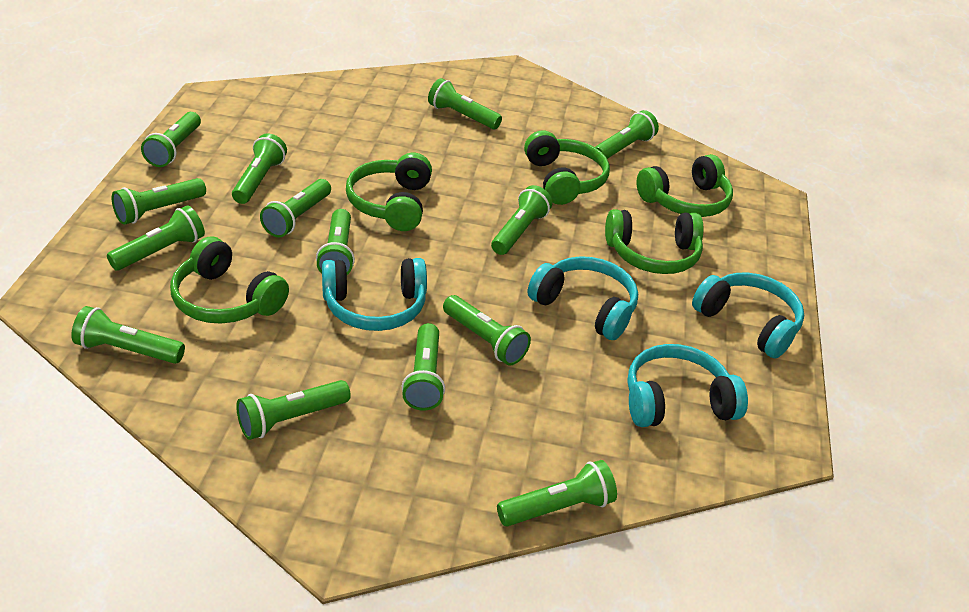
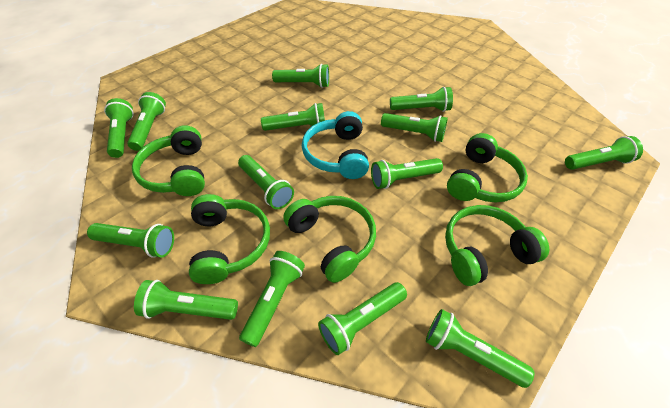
turquoise headphones: 4 -> 1

